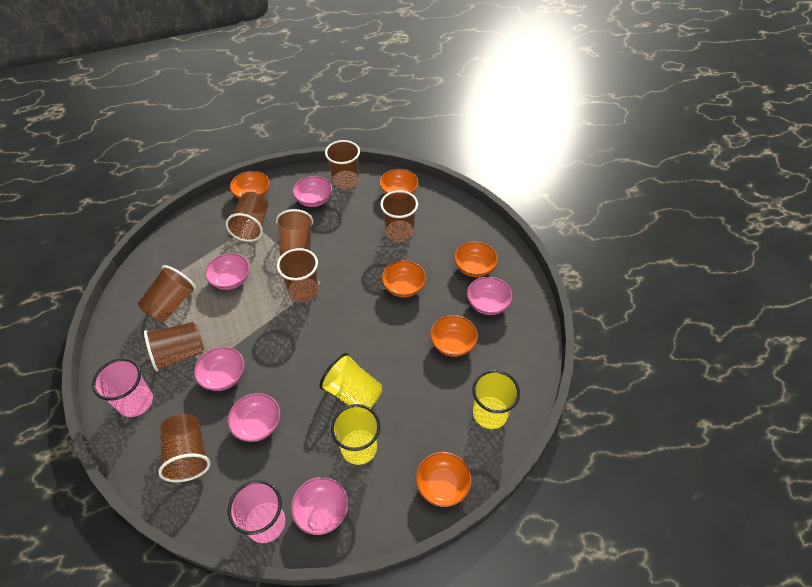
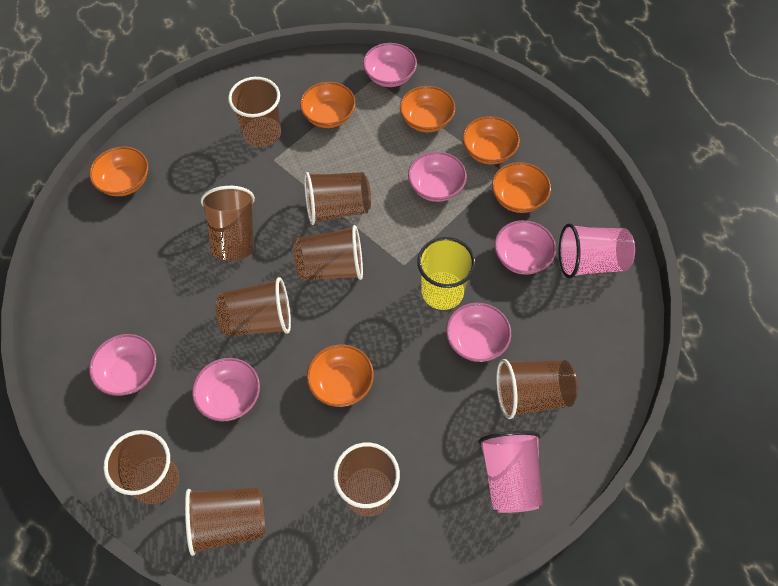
brown cup: 8 -> 9
yellow cup: 3 -> 1

